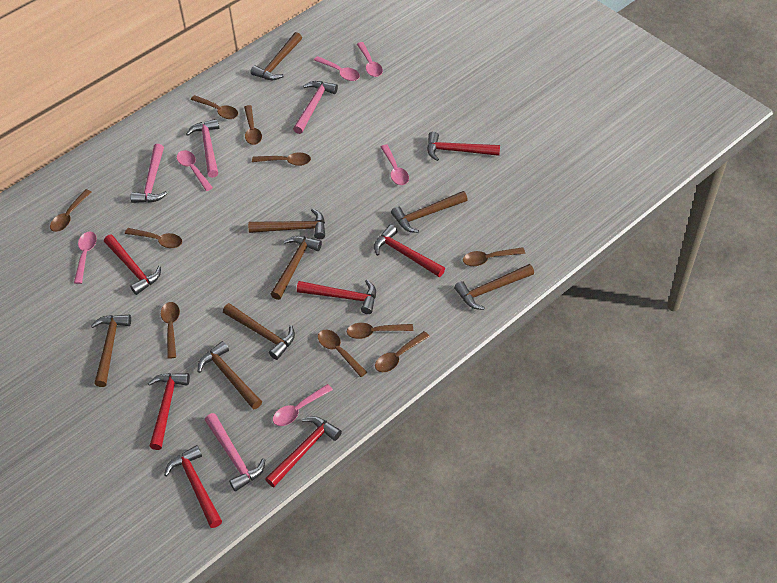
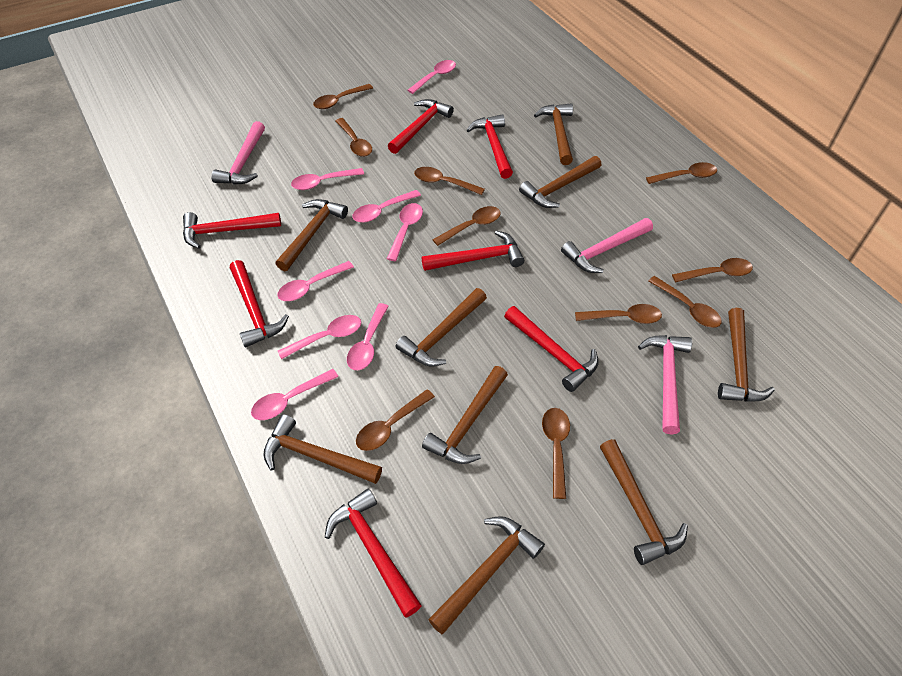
brown hammer: 8 -> 9
pink hammer: 4 -> 3
pink spoon: 6 -> 8

